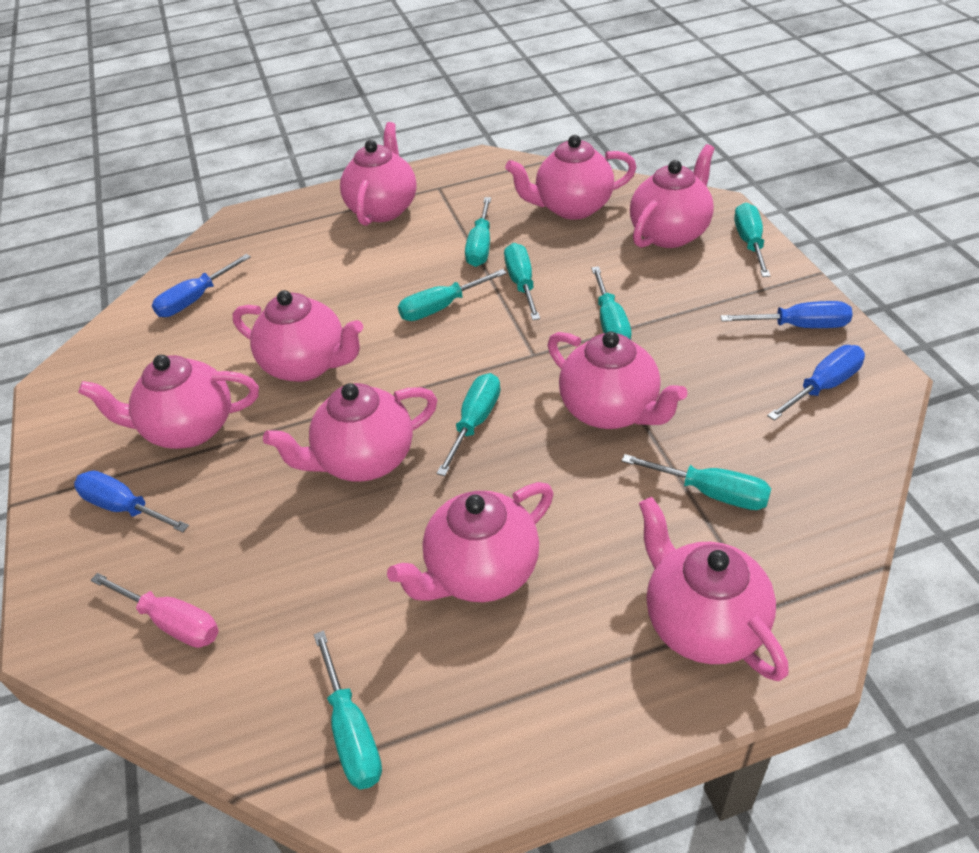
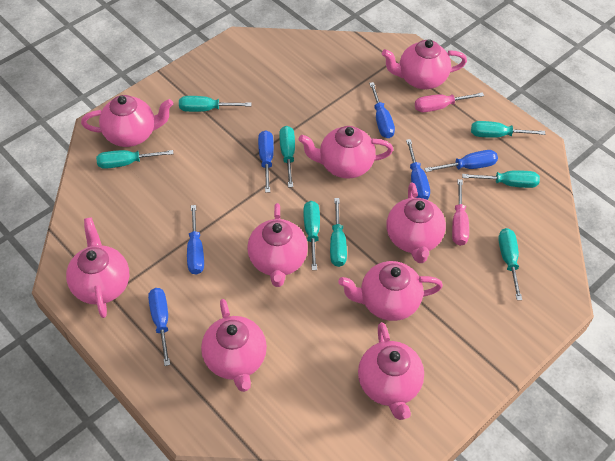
blue screwdriver: 4 -> 6
pink screwdriver: 1 -> 2

